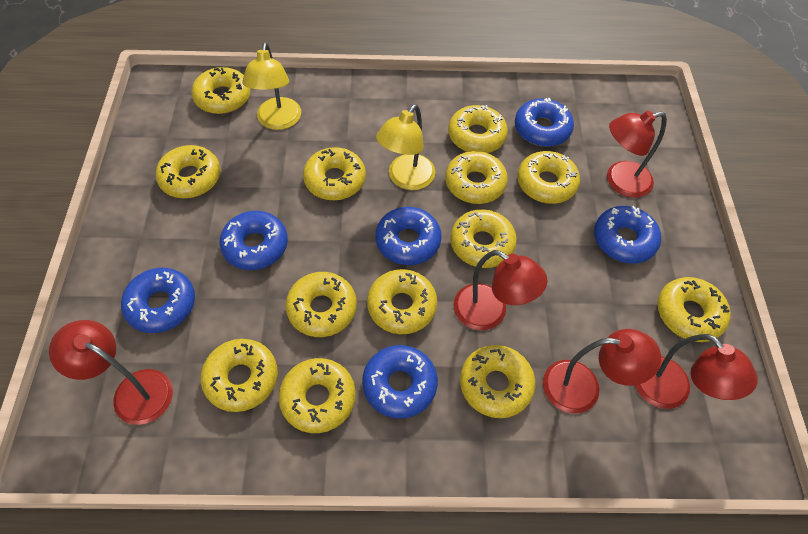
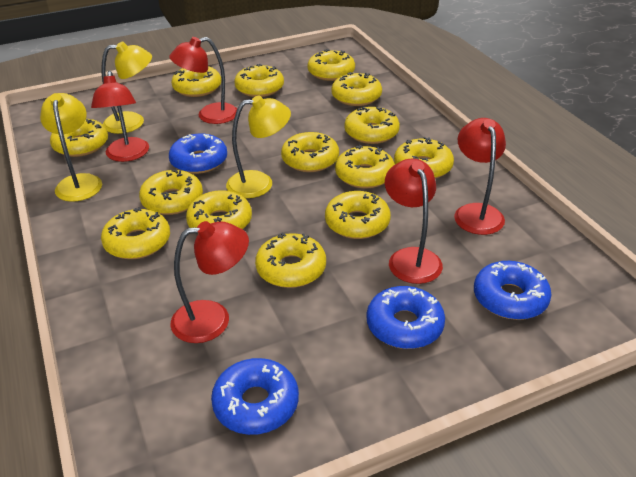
blue donut: 6 -> 4
yellow donut: 13 -> 14
yellow lamp: 2 -> 3

